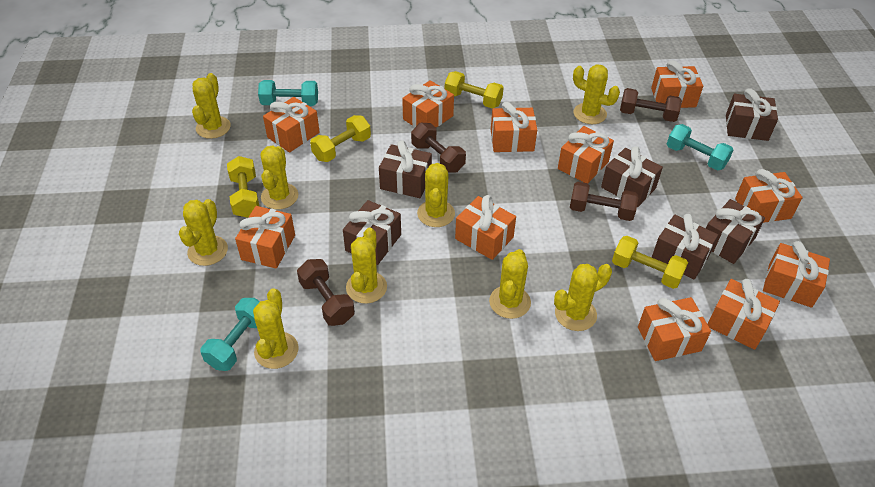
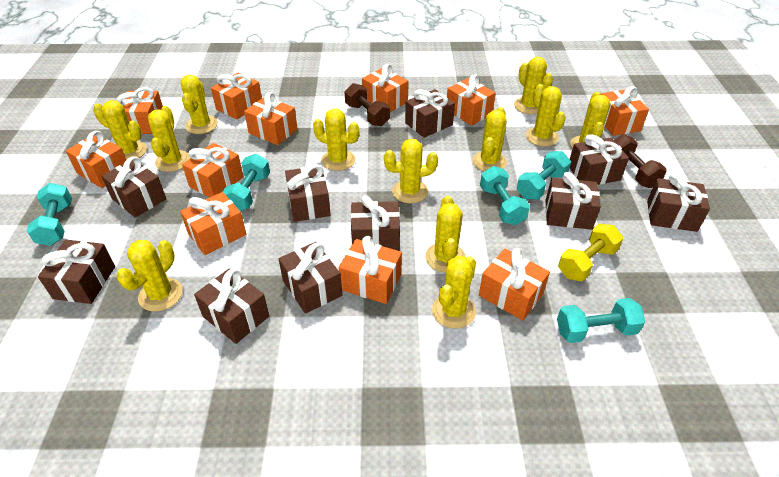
brown dumbbell: 4 -> 2
brown gift: 6 -> 10
turquoise dumbbell: 3 -> 5
yellow cactus: 9 -> 12
yellow dumbbell: 4 -> 1

